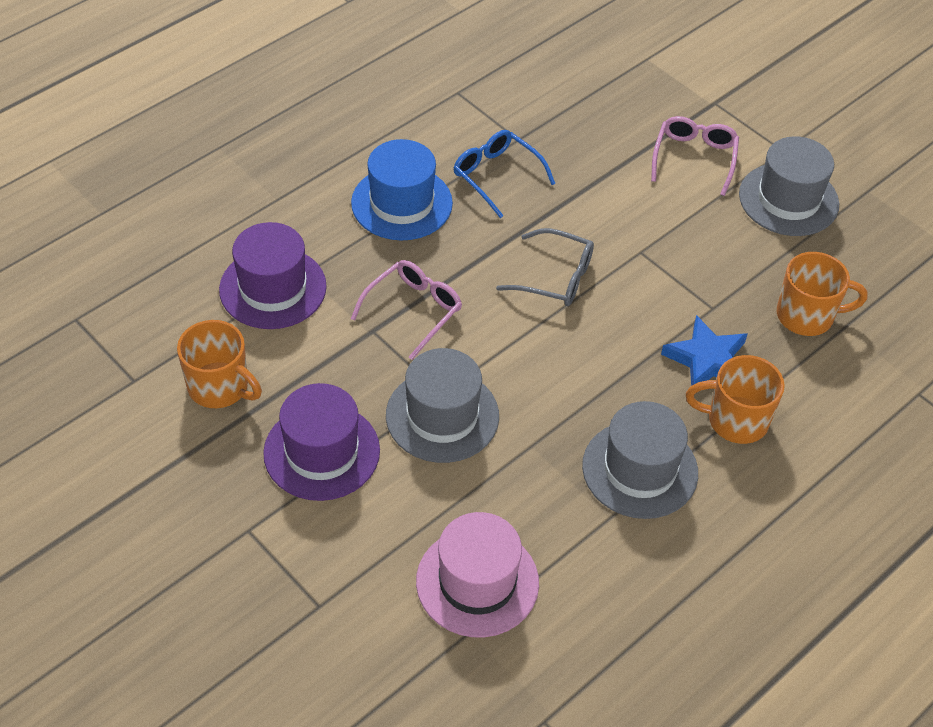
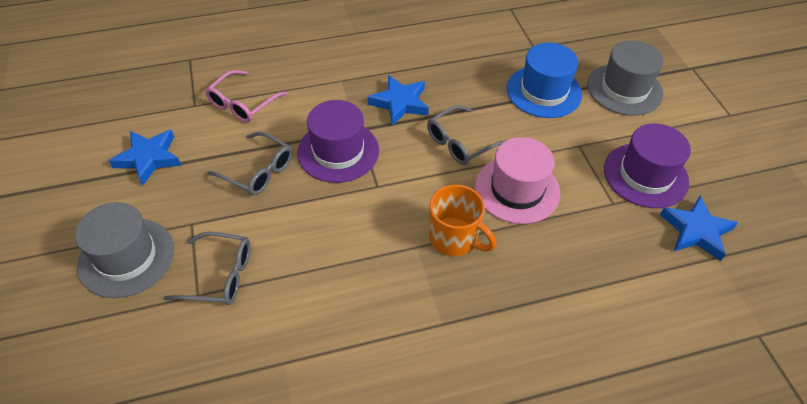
blue glasses: 1 -> 0
blue star: 1 -> 3
grey glasses: 1 -> 3
grey hat: 3 -> 2
orange mug: 3 -> 1
pink glasses: 2 -> 1

